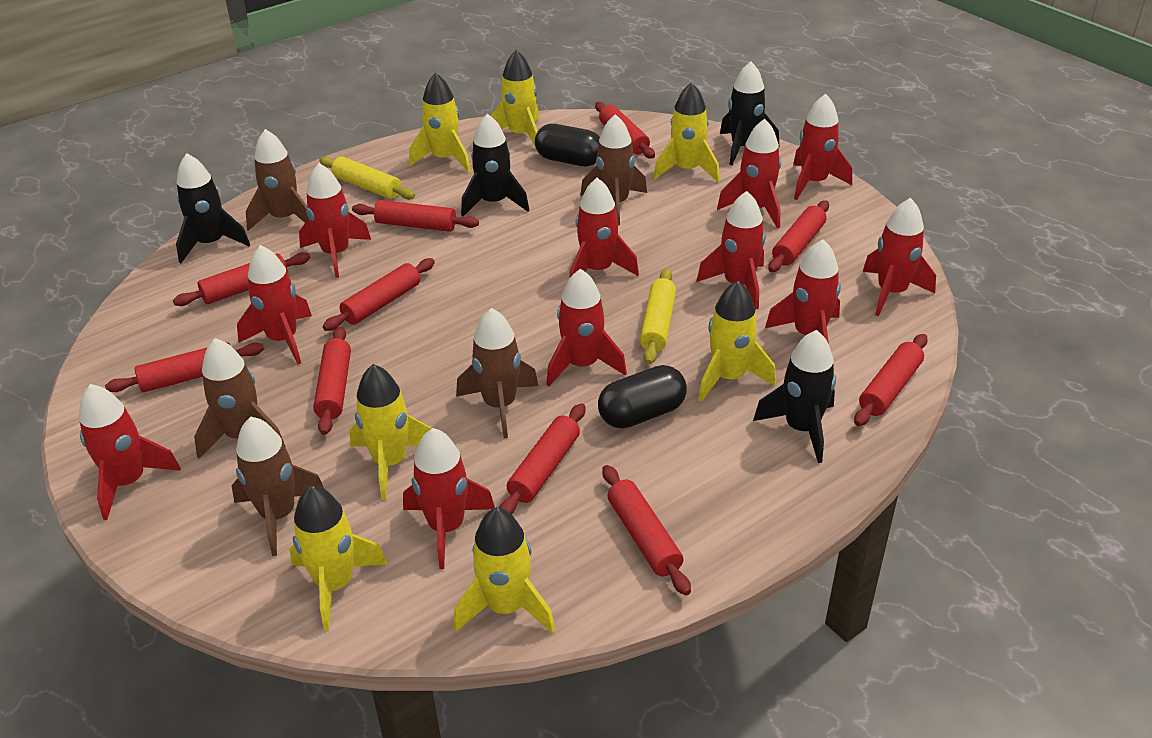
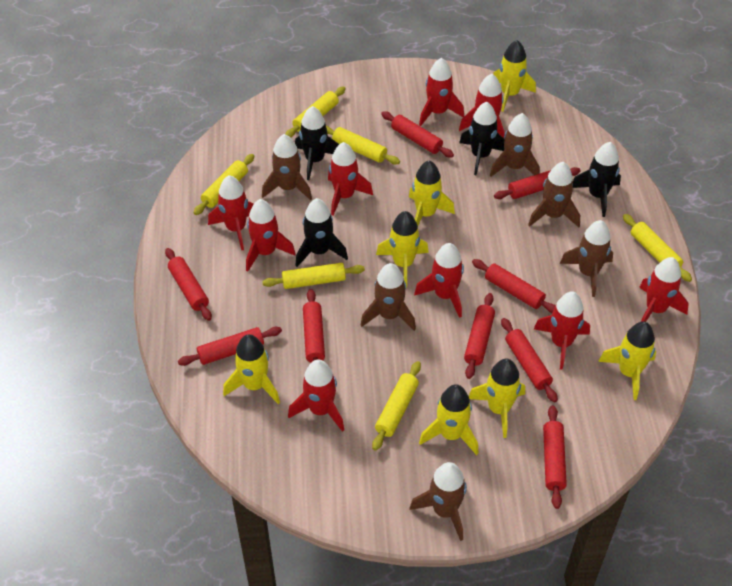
black capsule: 2 -> 0
brown rocket: 5 -> 6
red rocket: 11 -> 9
red rolling pin: 10 -> 9
yellow rolling pin: 2 -> 6

